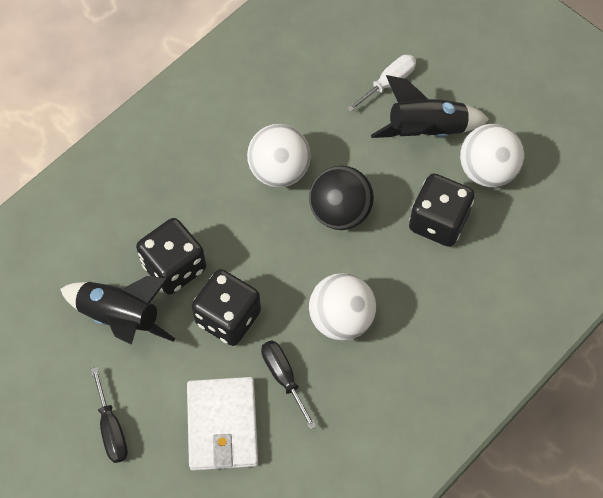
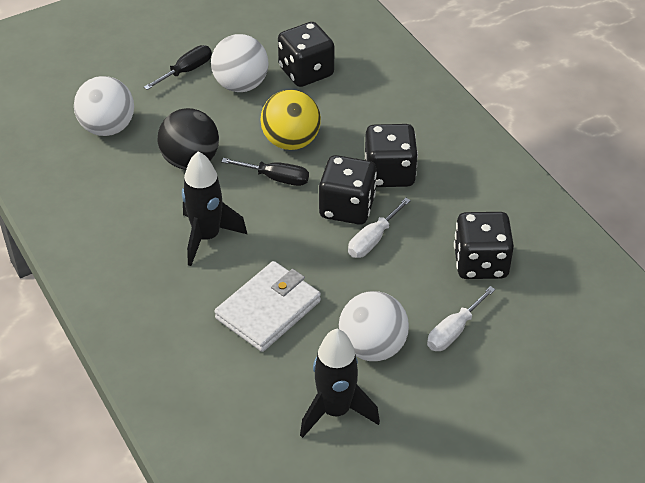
black dice: 3 -> 4
white screwdriver: 1 -> 2
yellow ball: 0 -> 1

